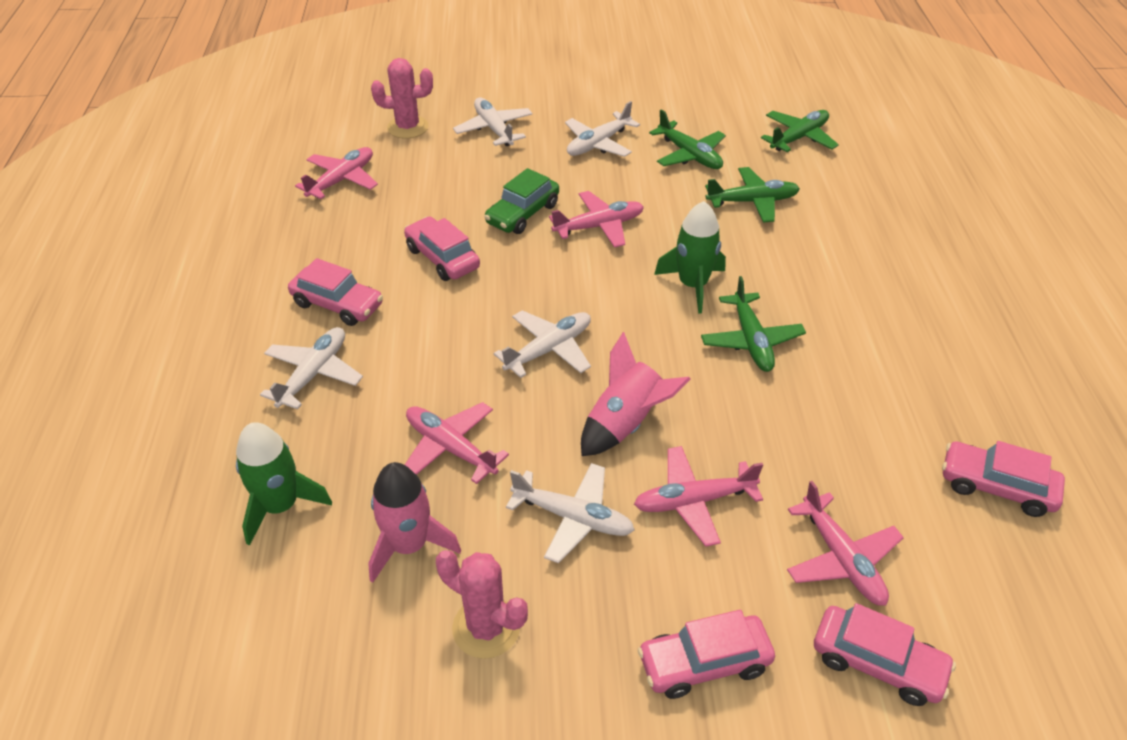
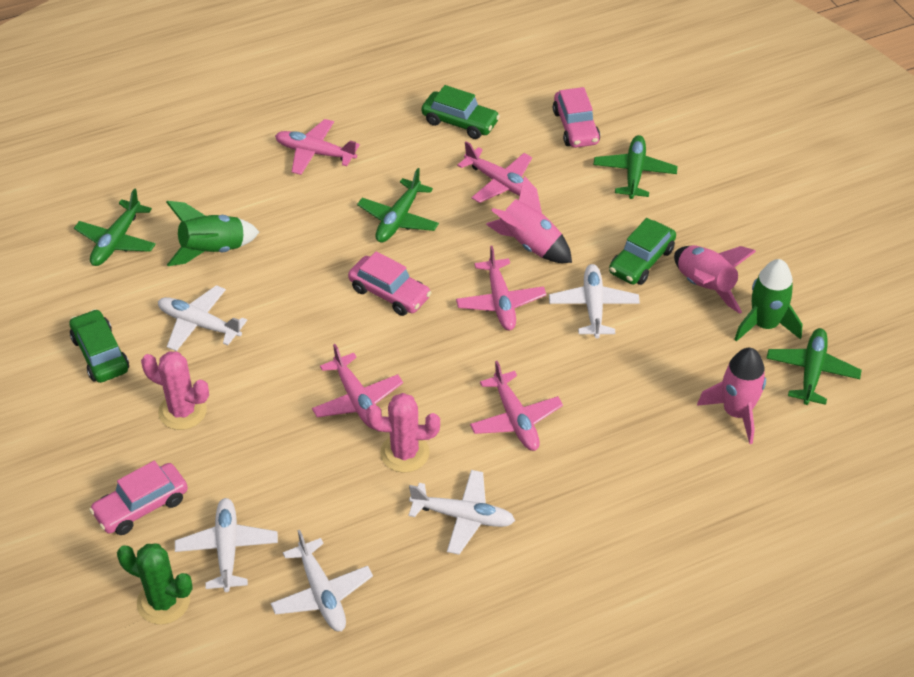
green cactus: 0 -> 1
green car: 1 -> 3
pink car: 5 -> 3
pink rocket: 2 -> 3

